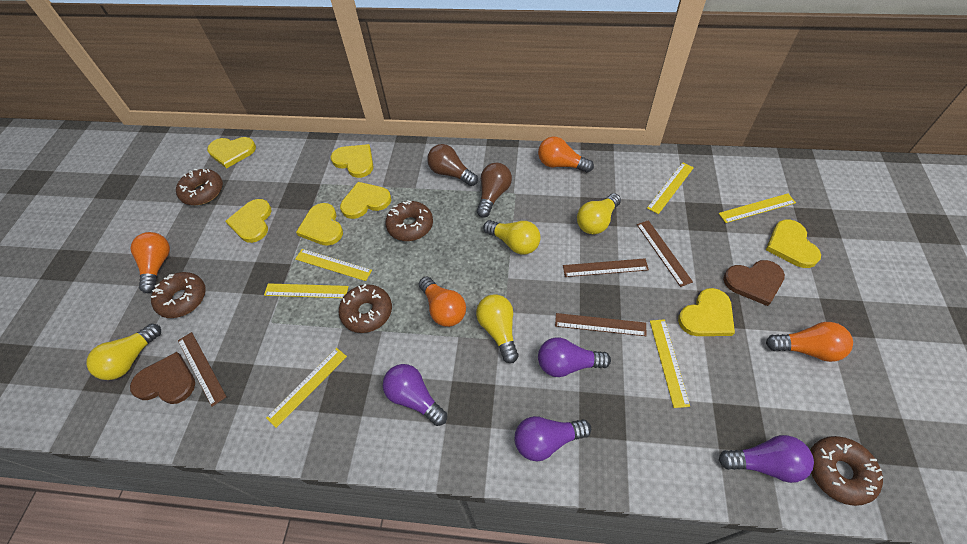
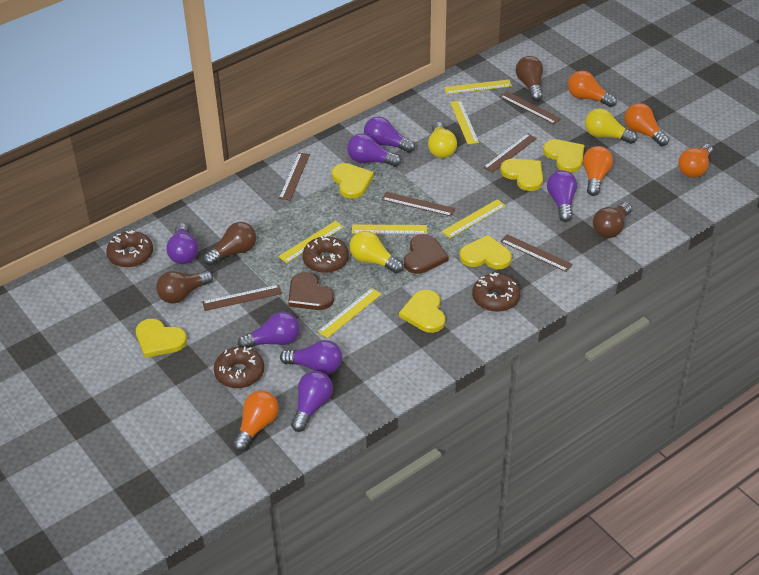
brown donut: 5 -> 4
brown light bulb: 2 -> 4
brown ruler: 4 -> 6
orange light bulb: 4 -> 5
purple light bulb: 4 -> 7
yellow heart: 7 -> 6
yellow light bulb: 4 -> 3

